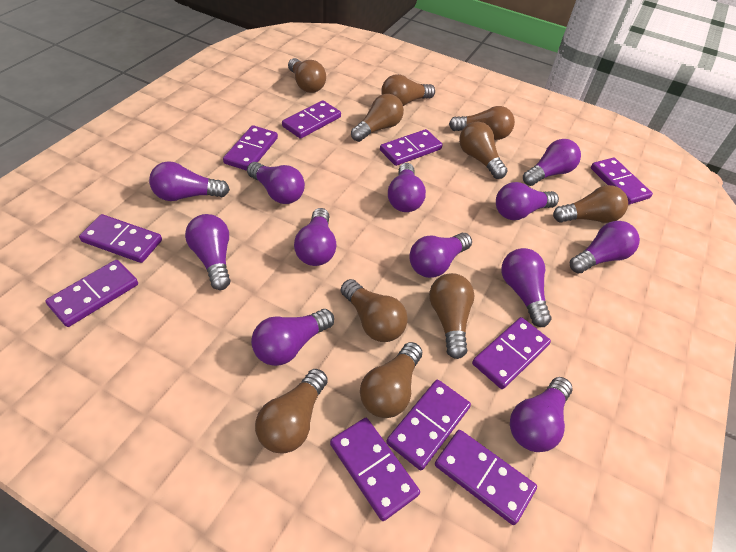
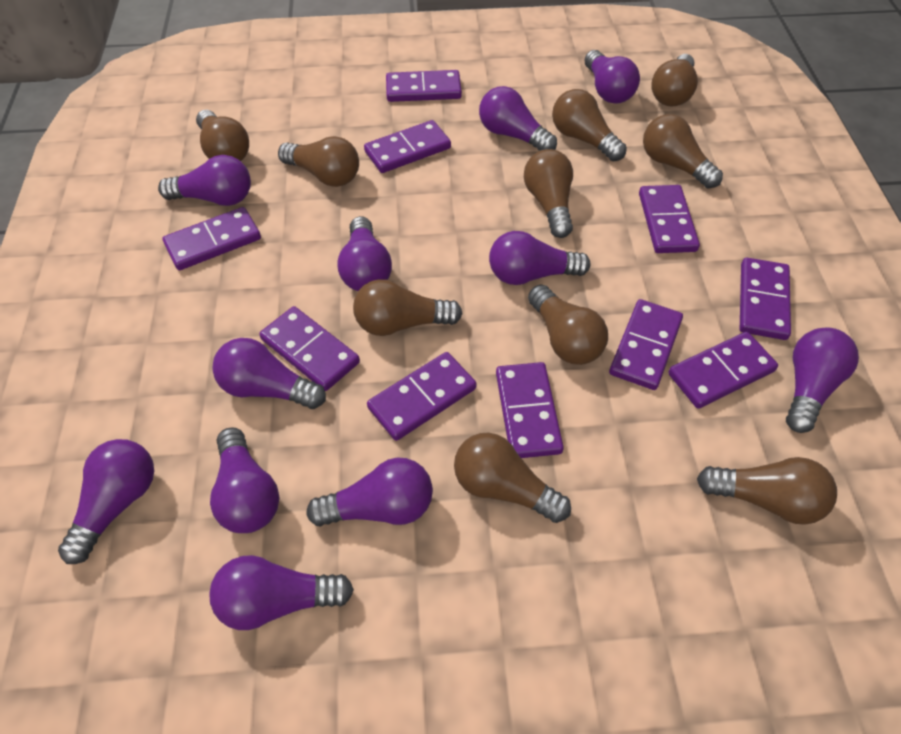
purple light bulb: 12 -> 11

